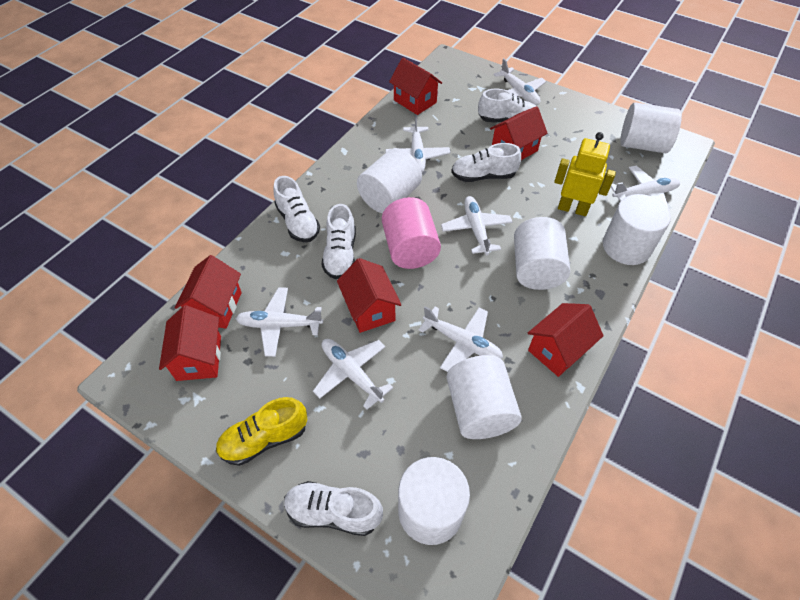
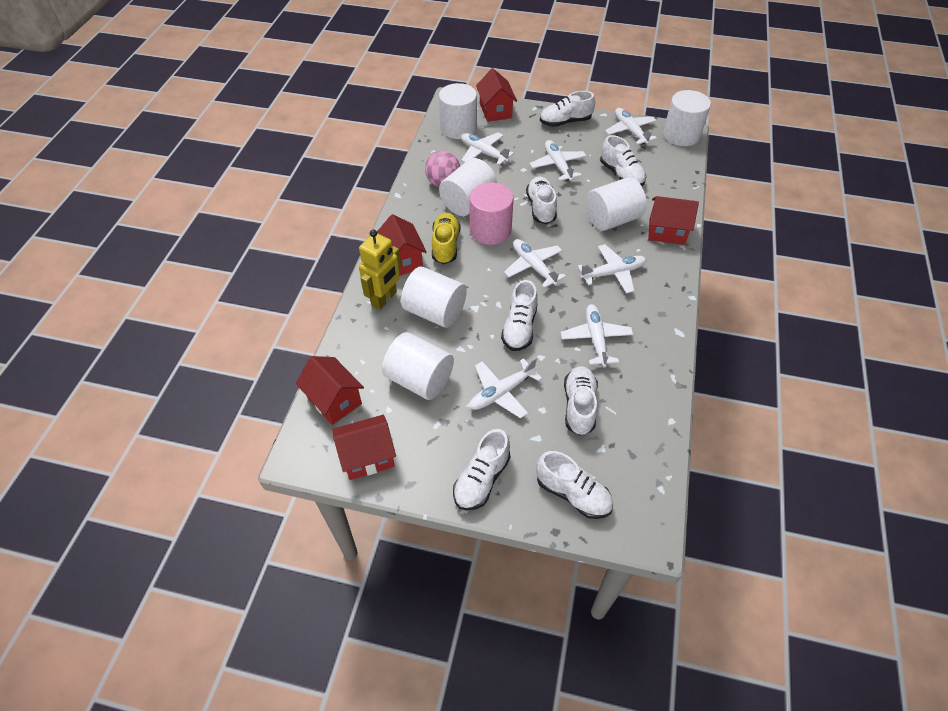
pink ball: 0 -> 1
red house: 6 -> 5
white shoe: 5 -> 7

